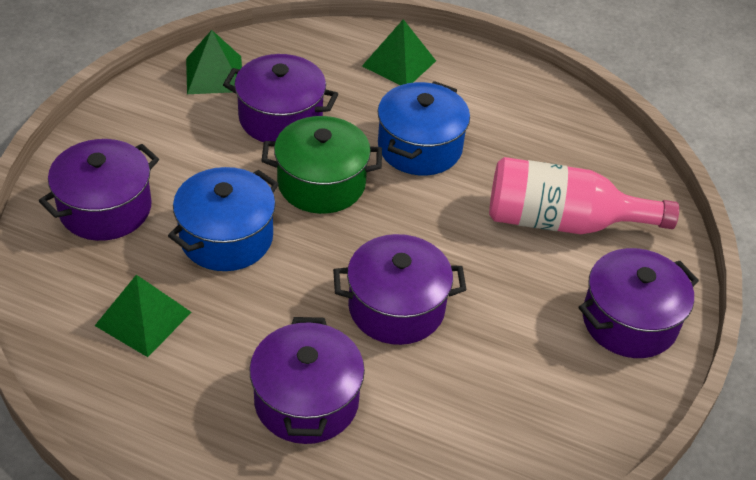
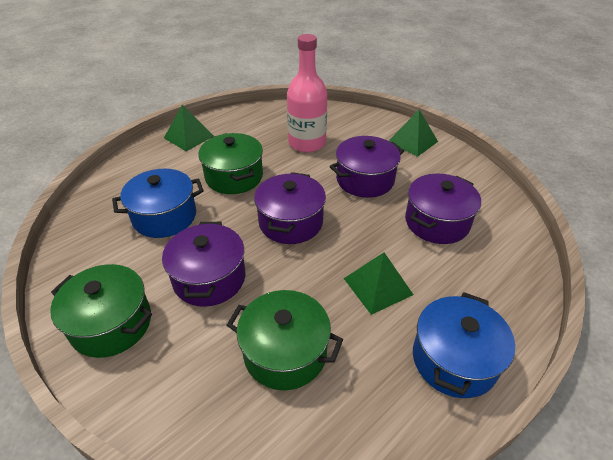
green pot: 1 -> 3
purple pot: 5 -> 4

